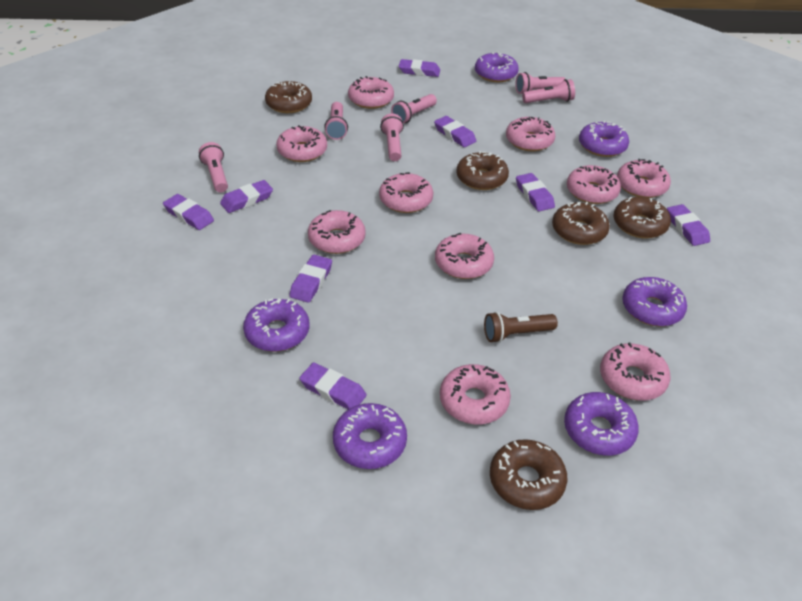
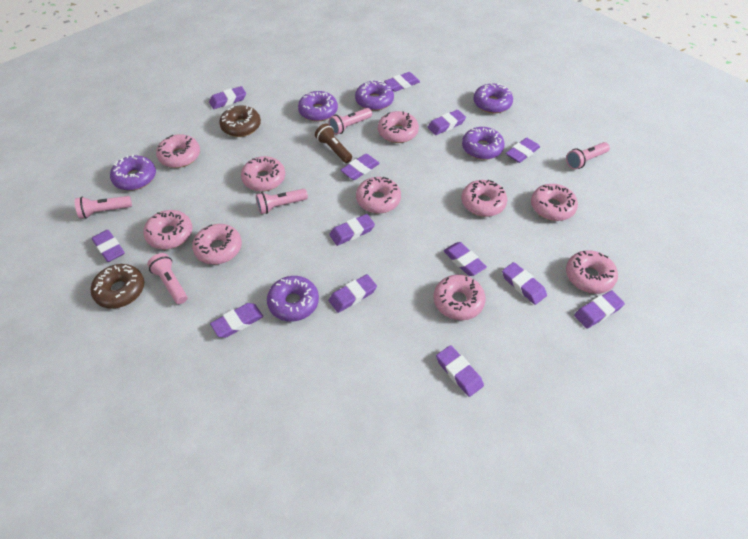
brown donut: 5 -> 2
pink flashlight: 6 -> 5
purple eraser: 8 -> 13

